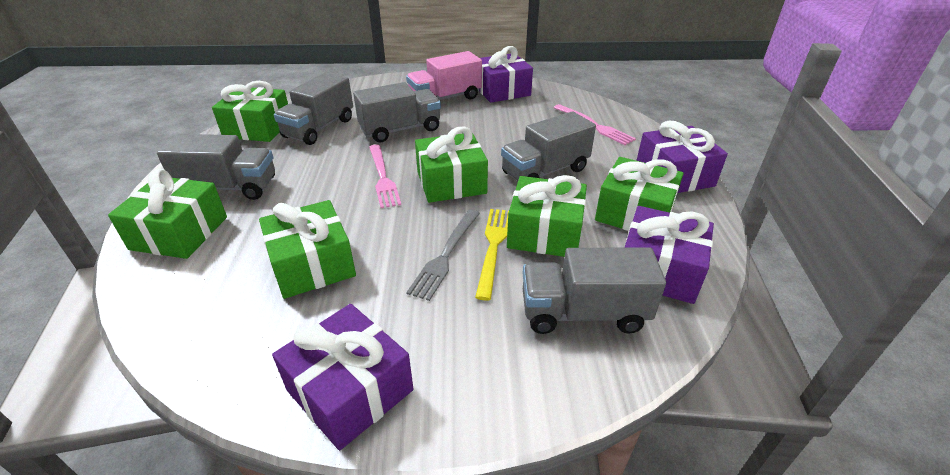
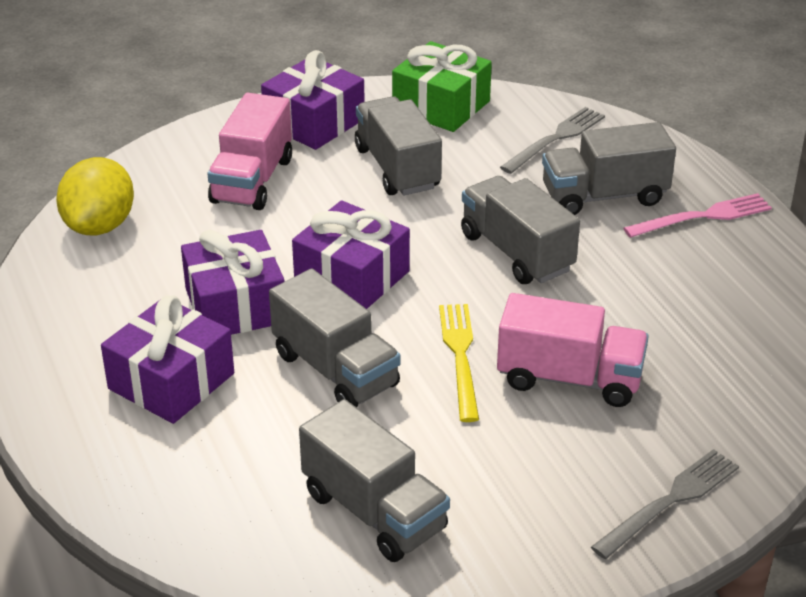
green gift: 6 -> 1
grey fork: 1 -> 2
pink fork: 2 -> 1
pink truck: 1 -> 2
yellow lemon: 0 -> 1

